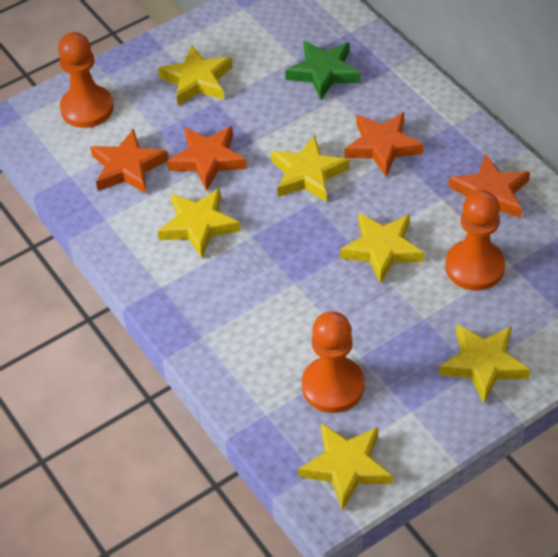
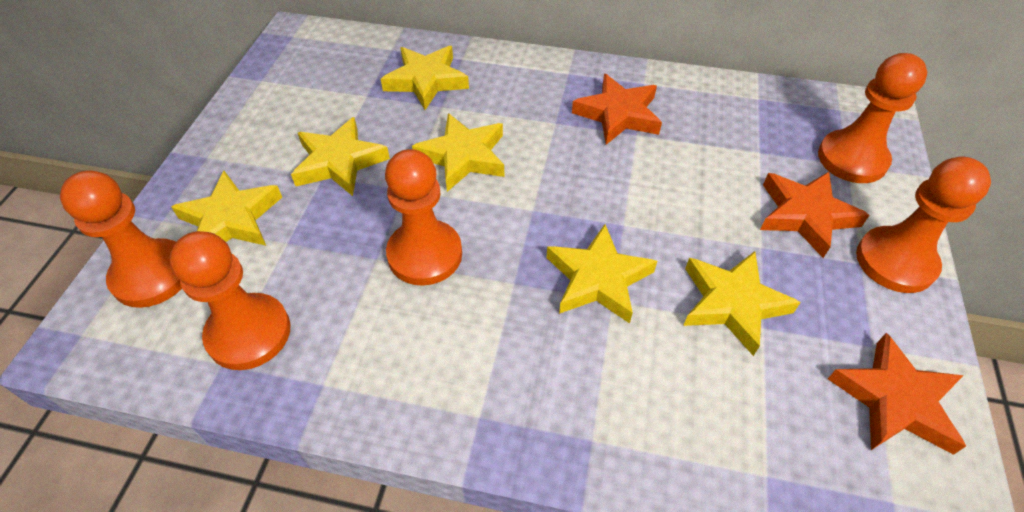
green star: 1 -> 0
orange pawn: 3 -> 5
orange star: 4 -> 3

